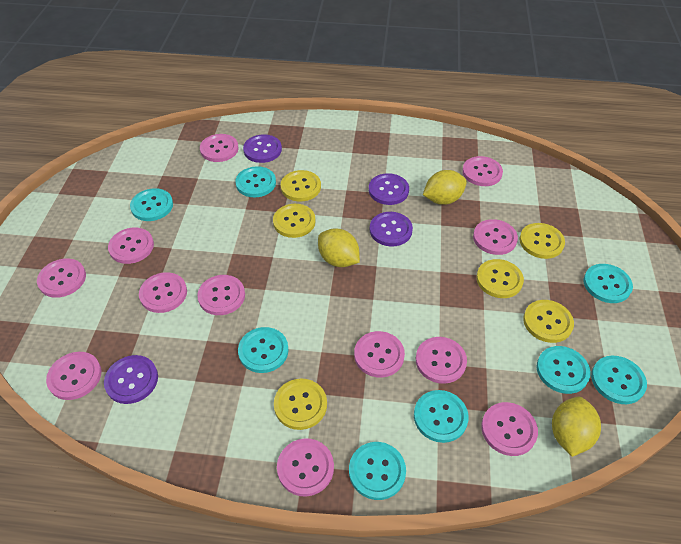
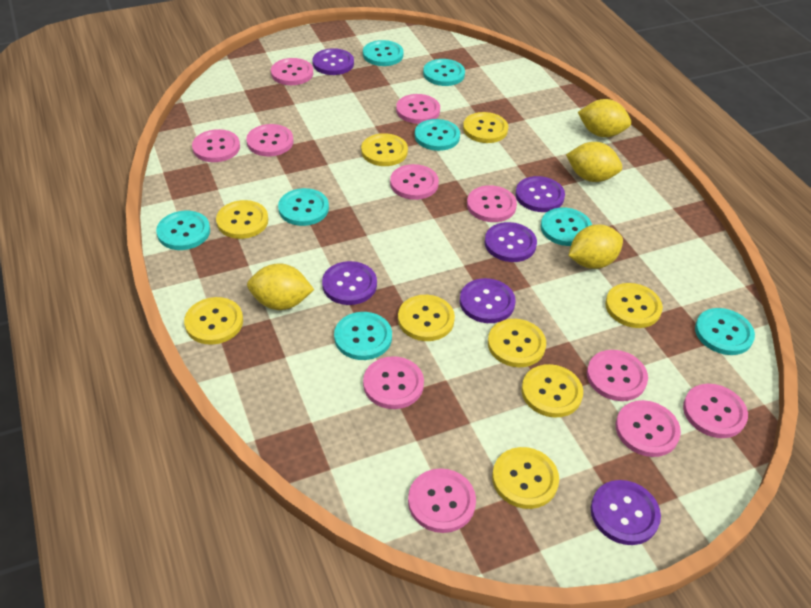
pink button: 12 -> 11
purple button: 4 -> 6
yellow button: 6 -> 9
yellow lemon: 3 -> 4

